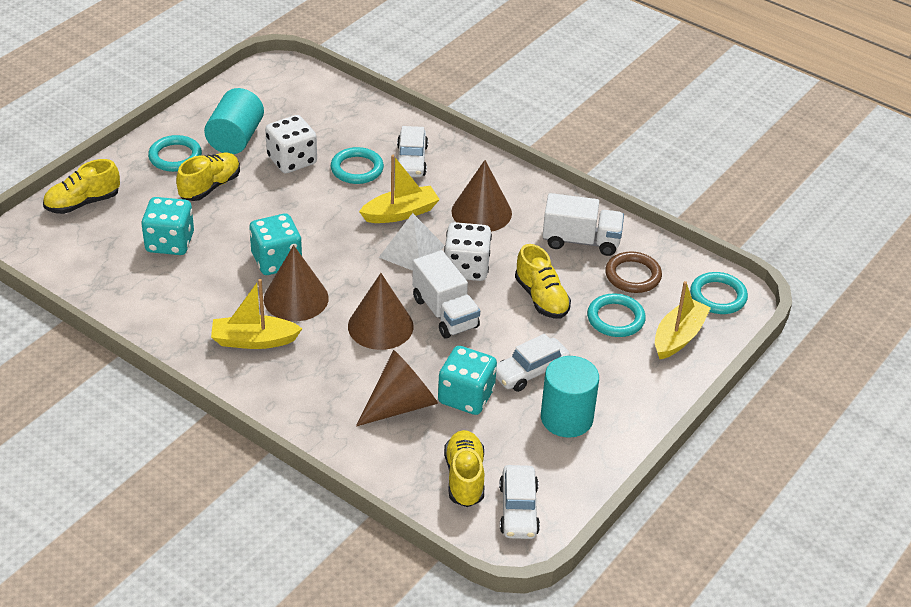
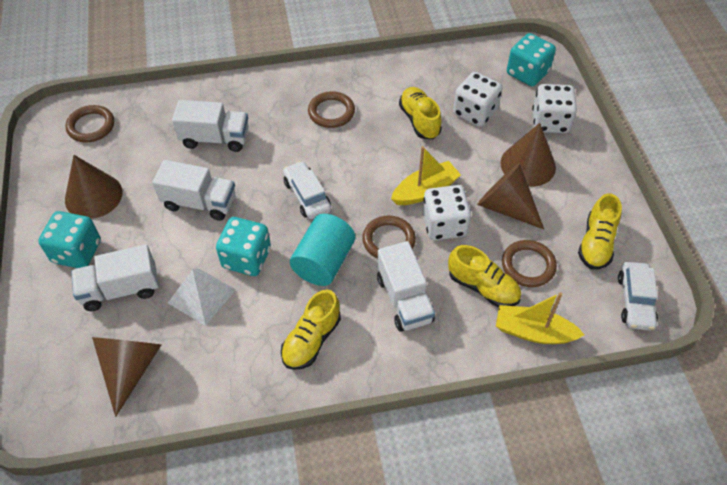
brown ring: 1 -> 4
turquoise cylinder: 2 -> 1
turquoise ring: 4 -> 0
white car: 3 -> 2
white dice: 2 -> 3
white truck: 2 -> 4
yellow boat: 3 -> 2

